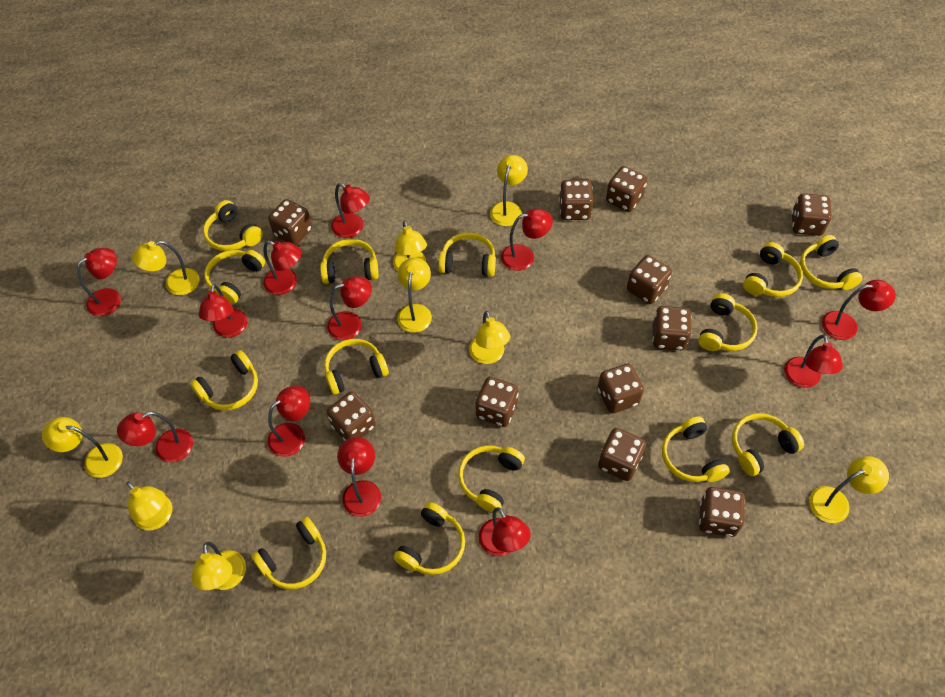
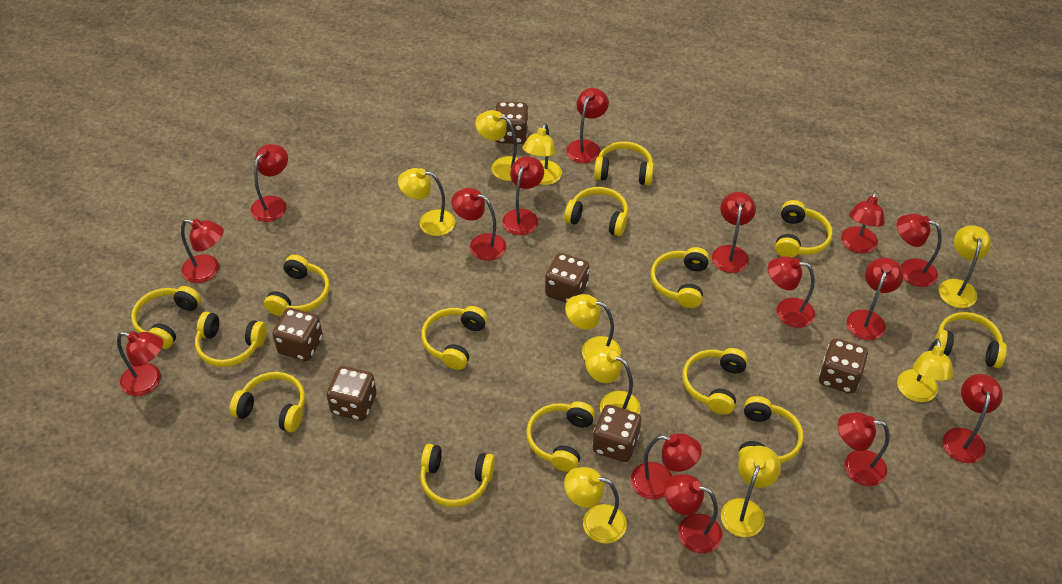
brown dice: 11 -> 6
red lamp: 12 -> 15

